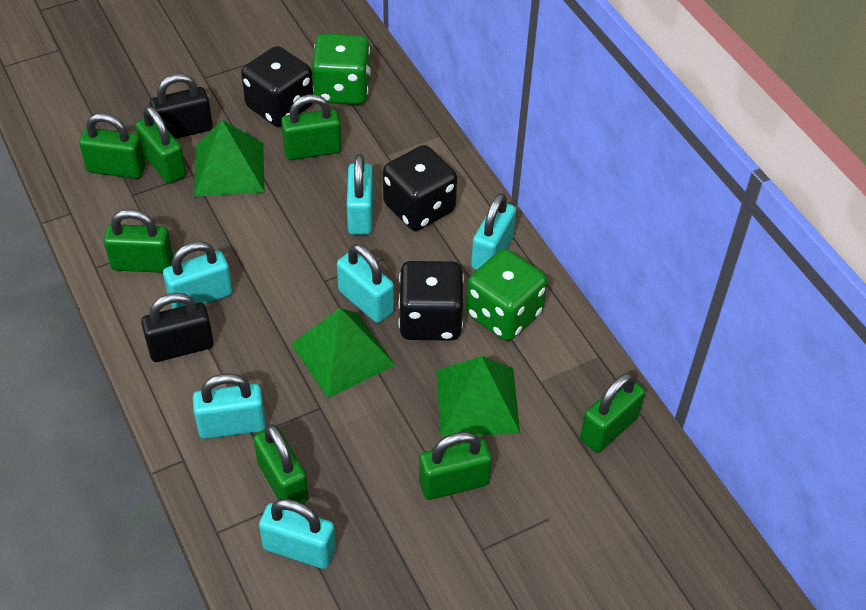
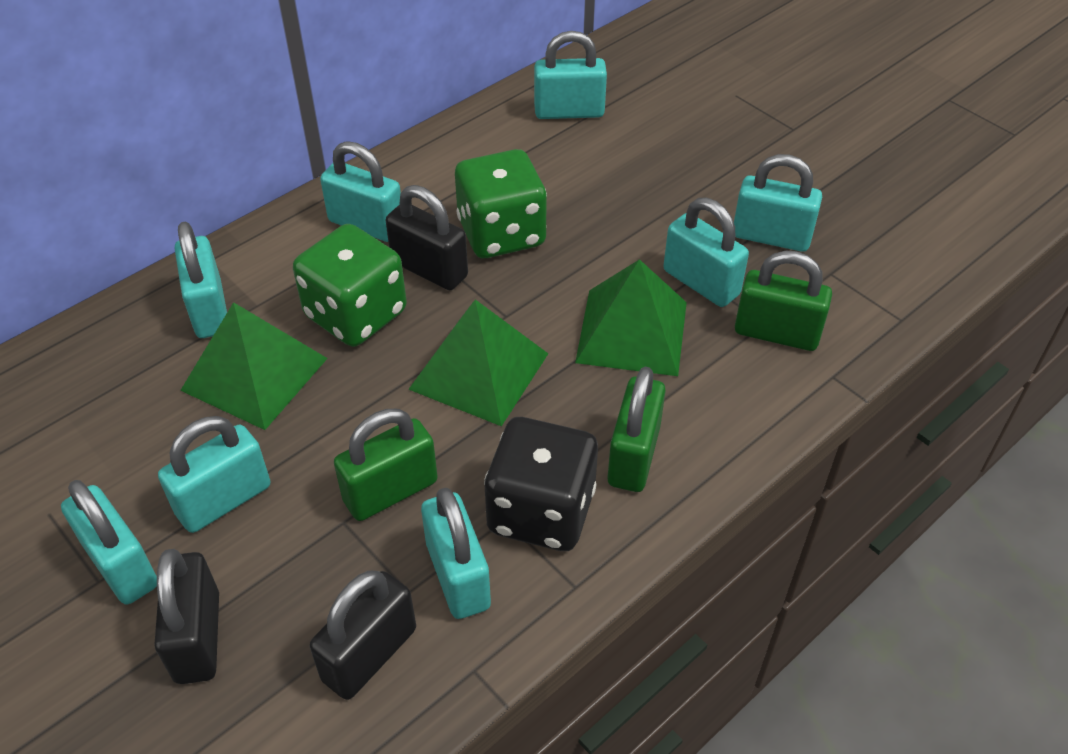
black dice: 3 -> 1
black padlock: 2 -> 3
green padlock: 7 -> 3
turquoise padlock: 6 -> 8

